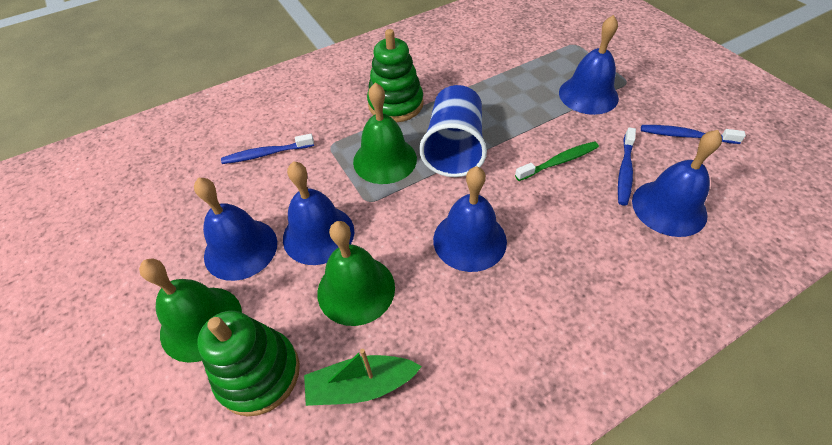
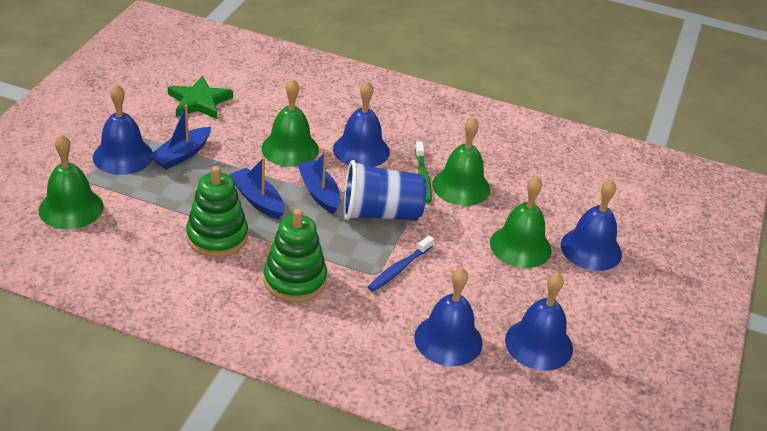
blue boat: 0 -> 3
blue toothbrush: 3 -> 1
green bell: 3 -> 4
green boat: 1 -> 0
green star: 0 -> 1

